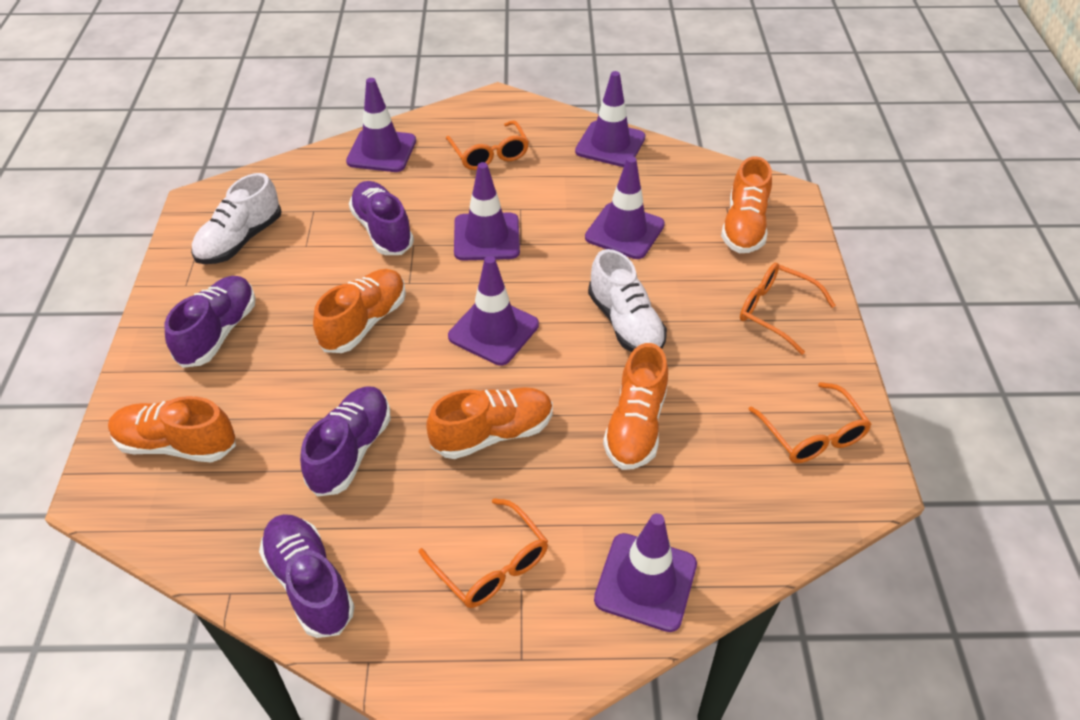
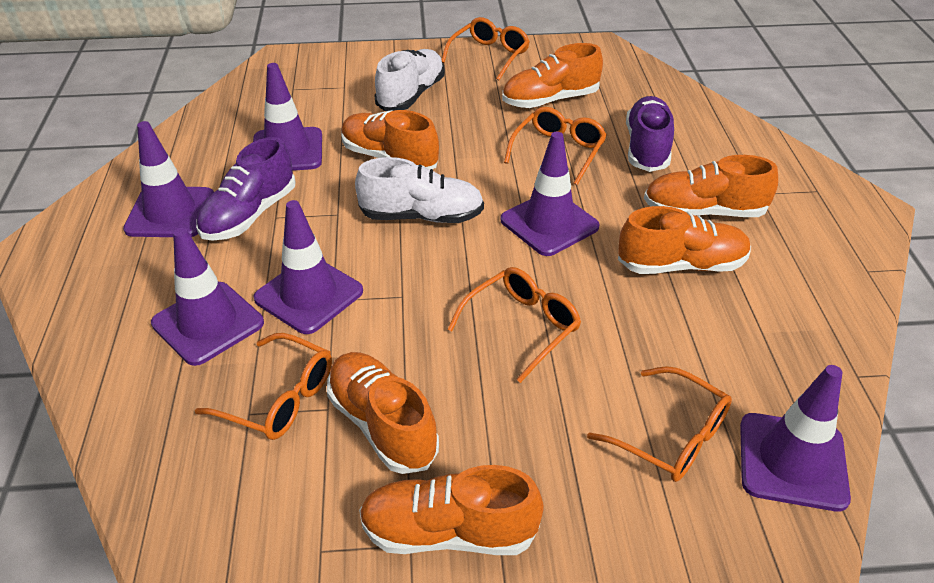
orange glasses: 4 -> 5
orange shoe: 5 -> 6
purple shoe: 4 -> 2

